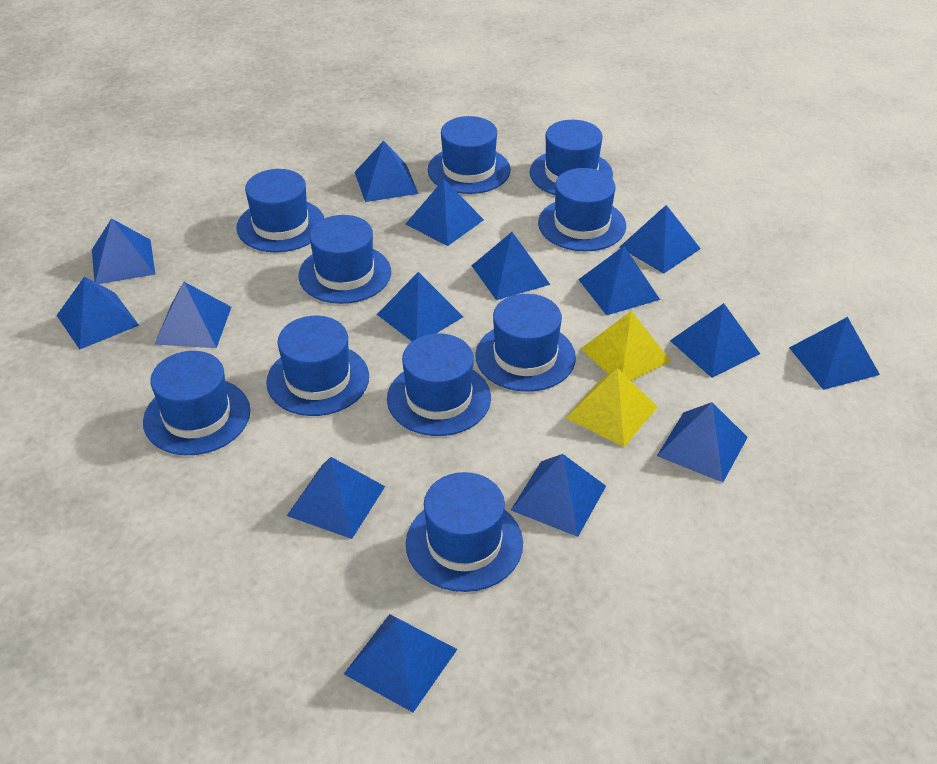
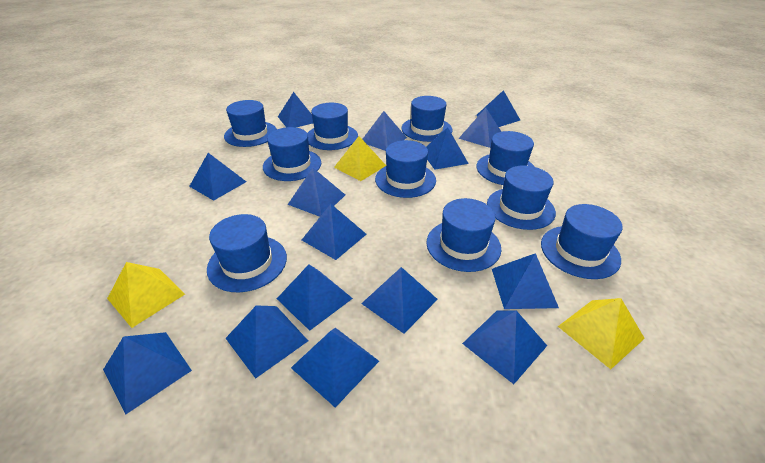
yellow pyramid: 2 -> 3

